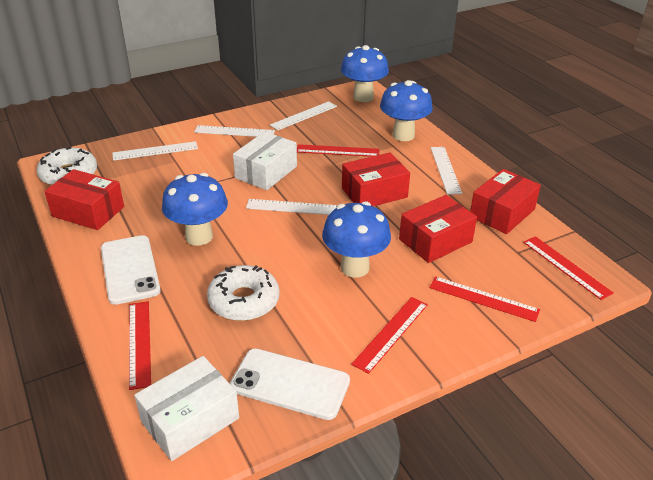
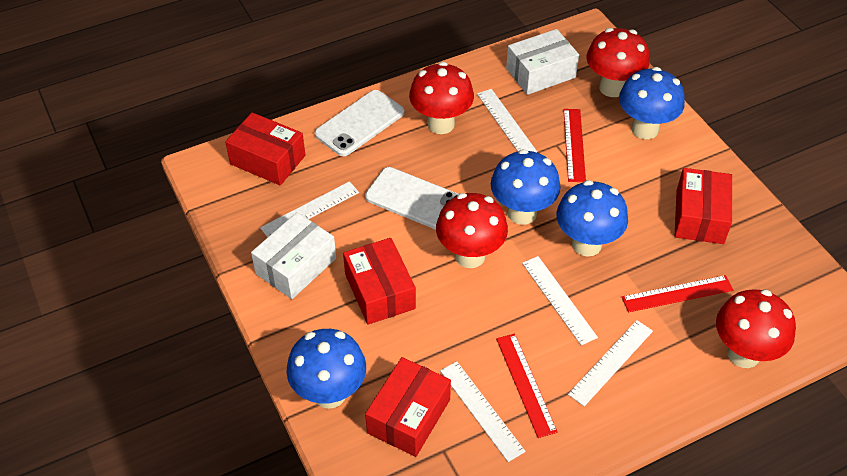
red mushroom: 0 -> 4
red ruler: 5 -> 3
white donut: 2 -> 0

